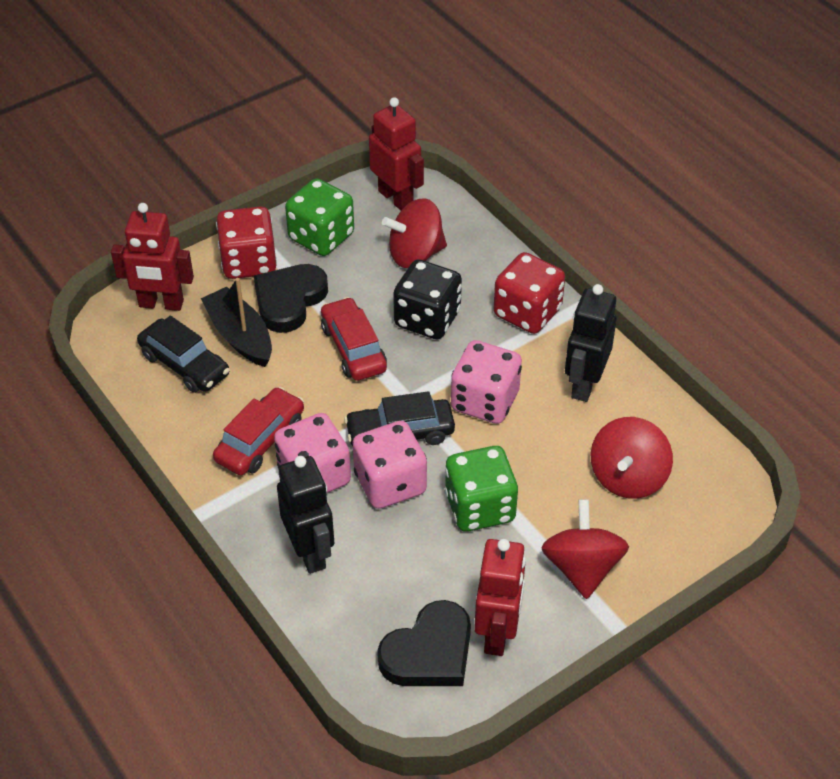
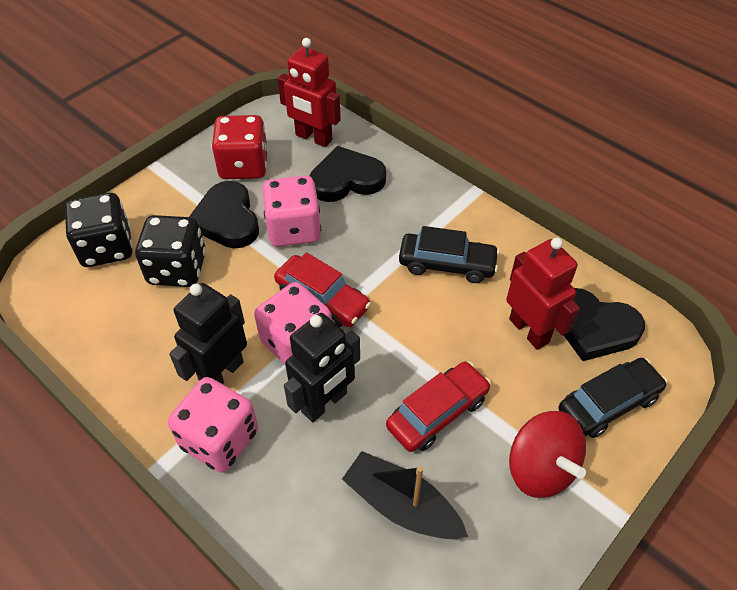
black dice: 1 -> 2
black heart: 2 -> 3
green dice: 2 -> 0
red dice: 2 -> 1
red robot: 3 -> 2
red spinning top: 3 -> 1

